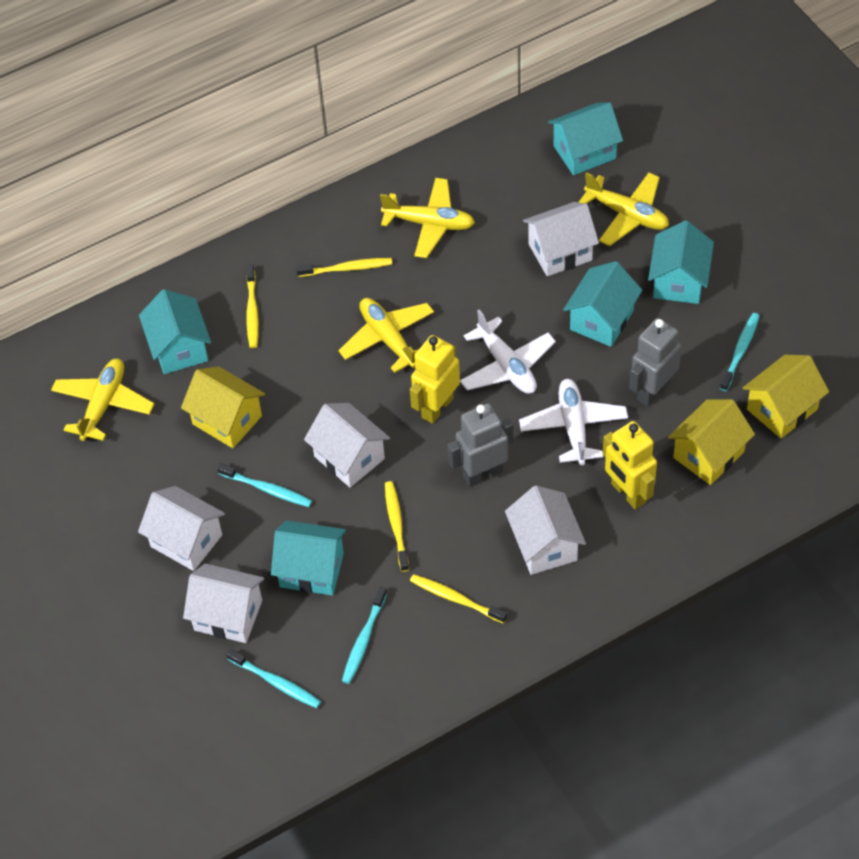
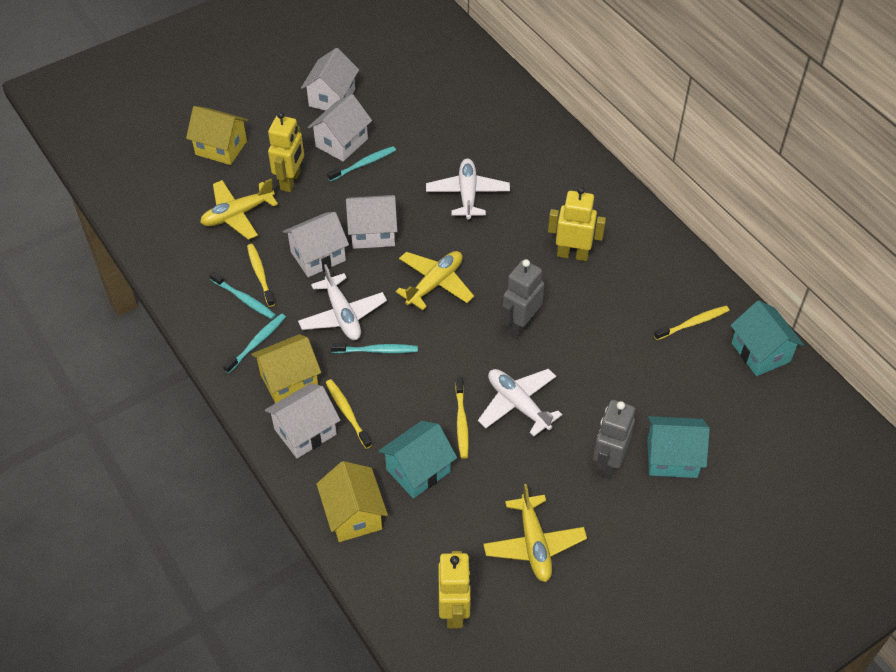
turquoise house: 5 -> 3
white plane: 2 -> 3
yellow plane: 4 -> 3
yellow robot: 2 -> 3

